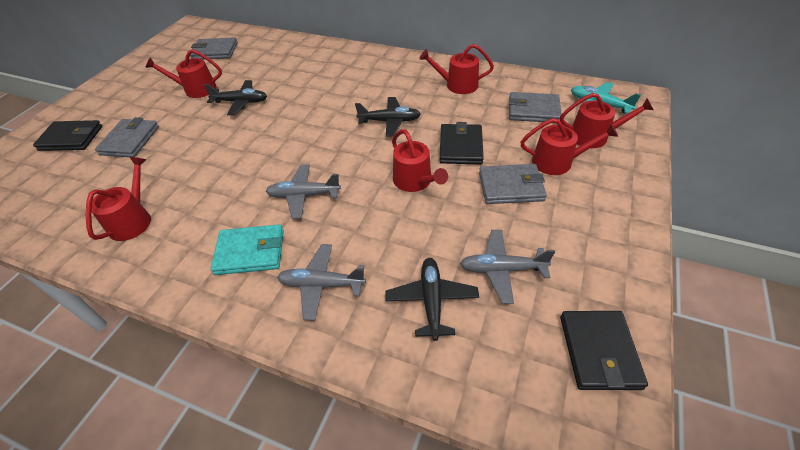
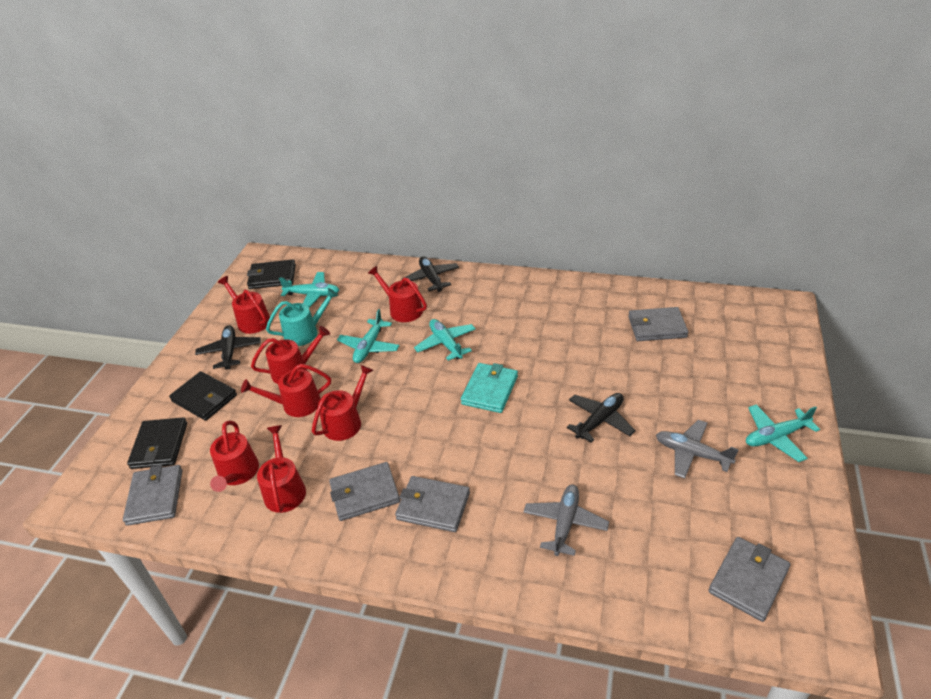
grey plane: 3 -> 2
grey wallet: 4 -> 5
red watering can: 6 -> 7
turquoise plane: 1 -> 4
turquoise watering can: 0 -> 1

